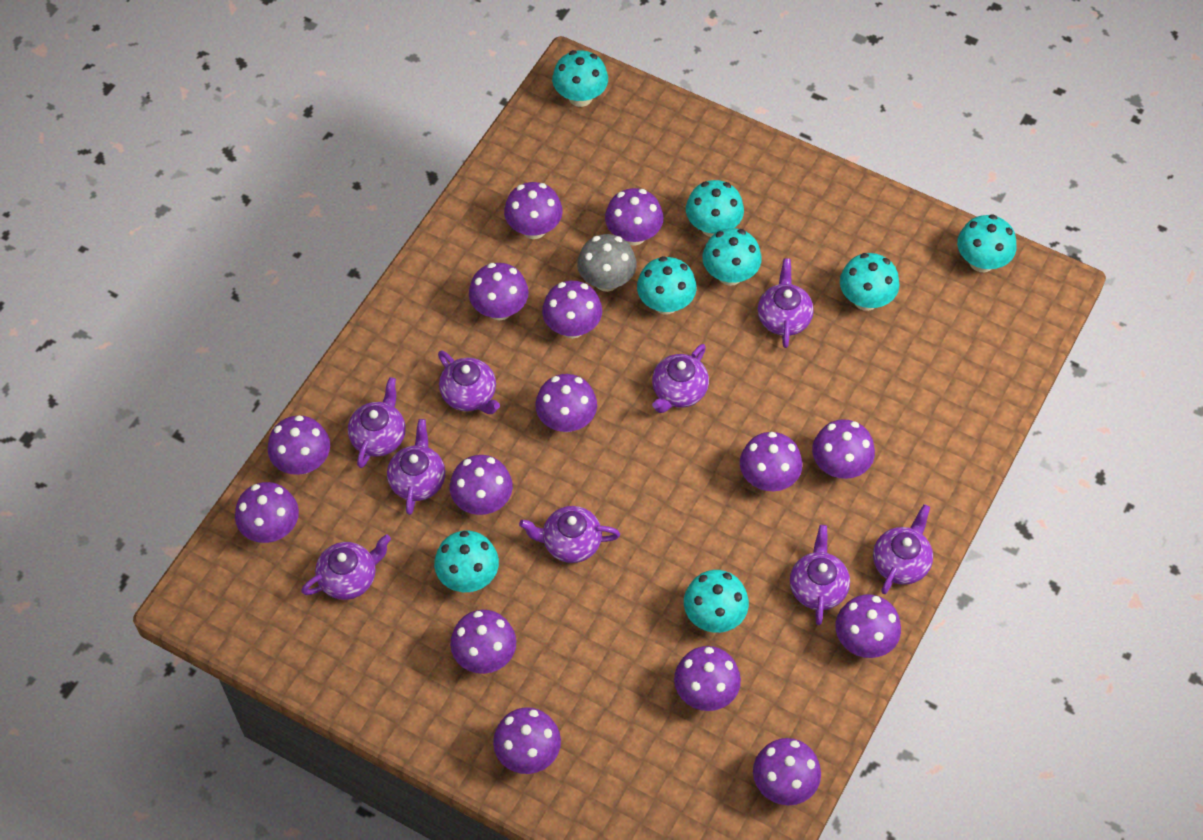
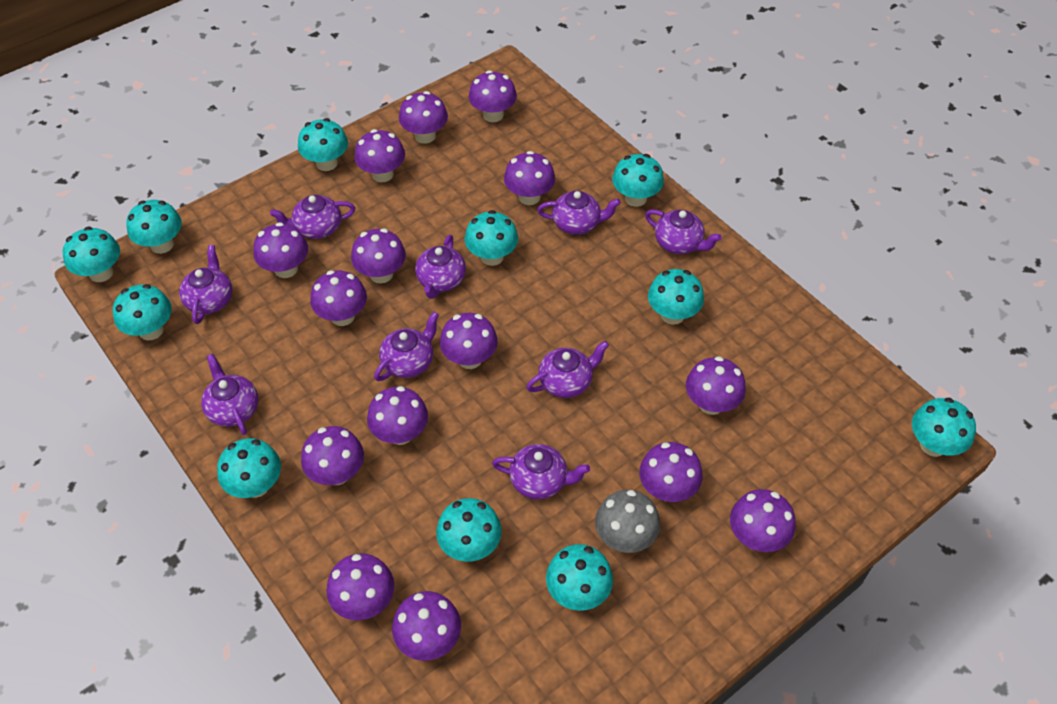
turquoise mushroom: 8 -> 11

